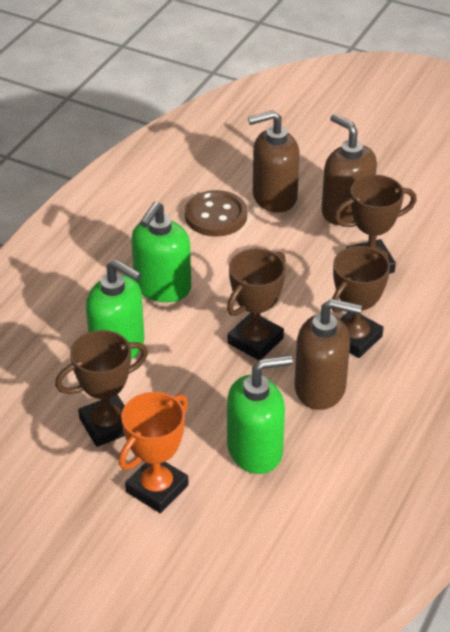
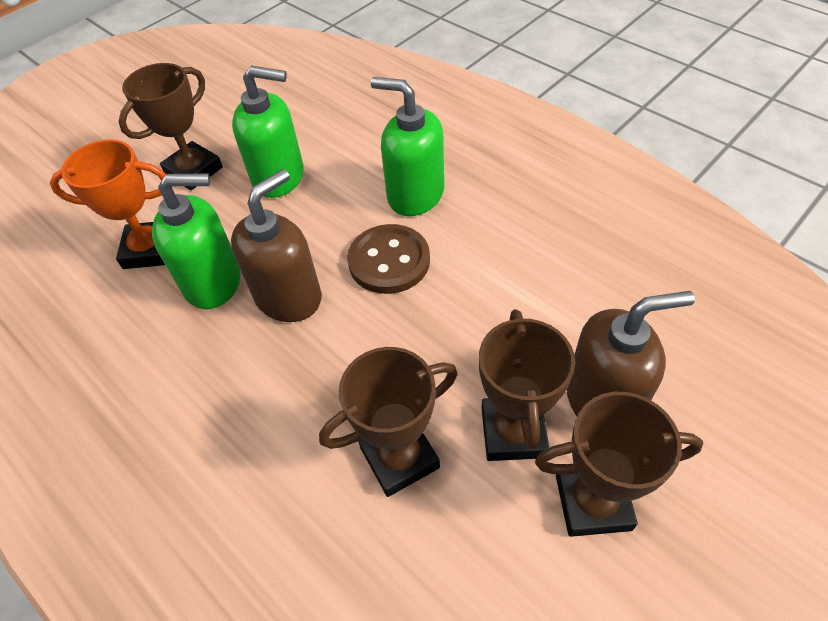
brown soap dispenser: 3 -> 2

